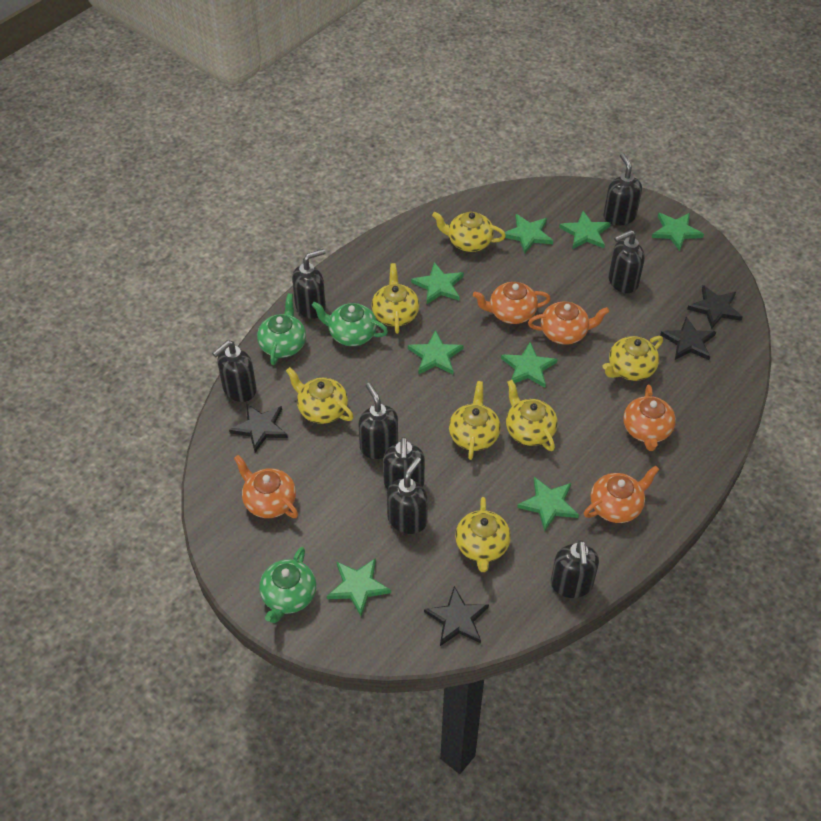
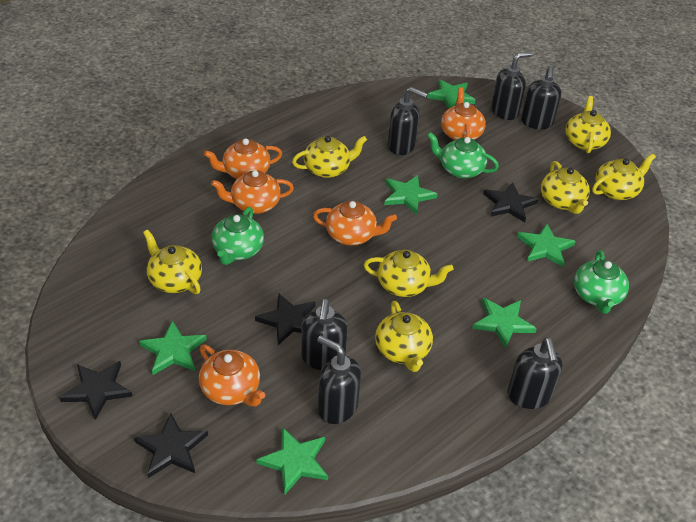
black soap dispenser: 8 -> 6
green star: 8 -> 6

